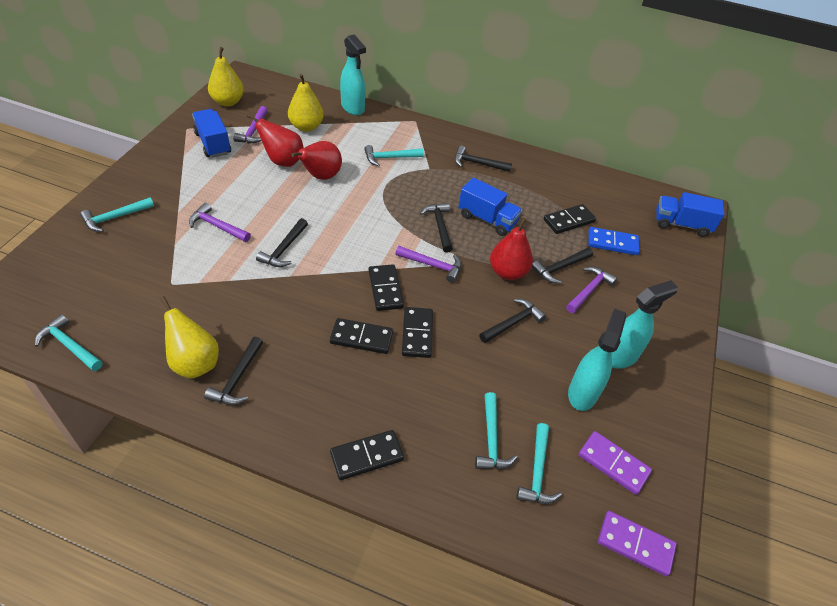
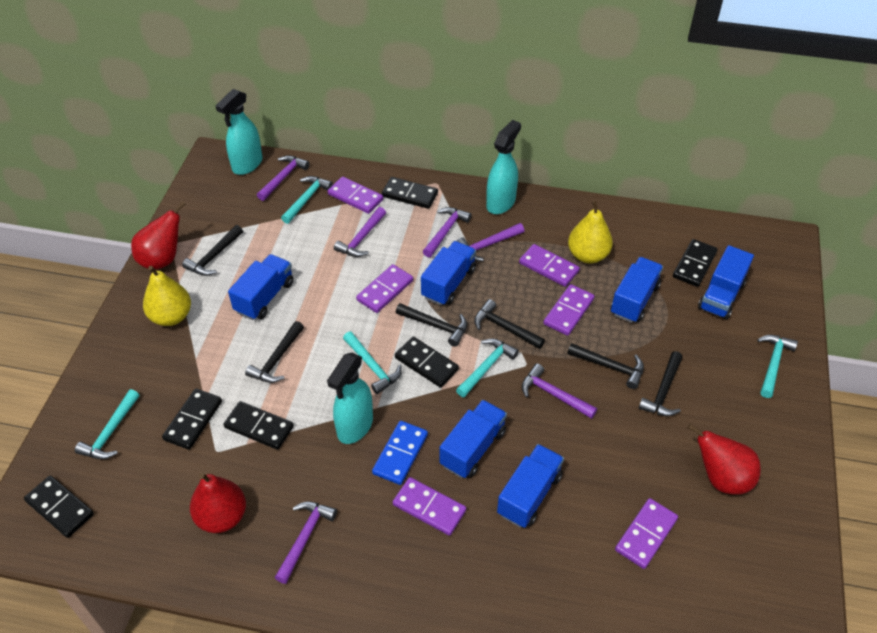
black domino: 5 -> 6
blue truck: 3 -> 6
purple domino: 2 -> 6
purple hammer: 4 -> 6
yellow pear: 3 -> 2

